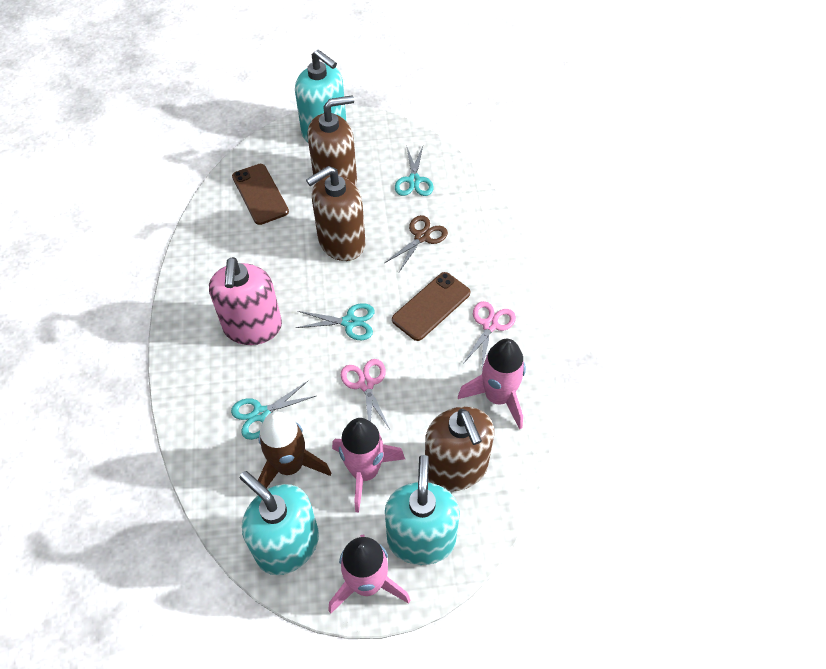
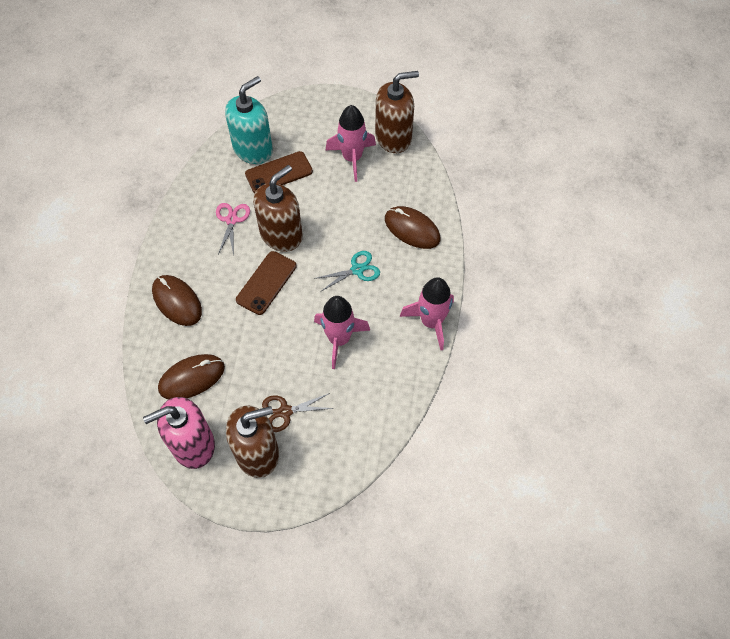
brown mouse: 0 -> 3
brown rocket: 1 -> 0
pink scissors: 2 -> 1
turquoise scissors: 3 -> 1
turquoise soap dispenser: 3 -> 1

